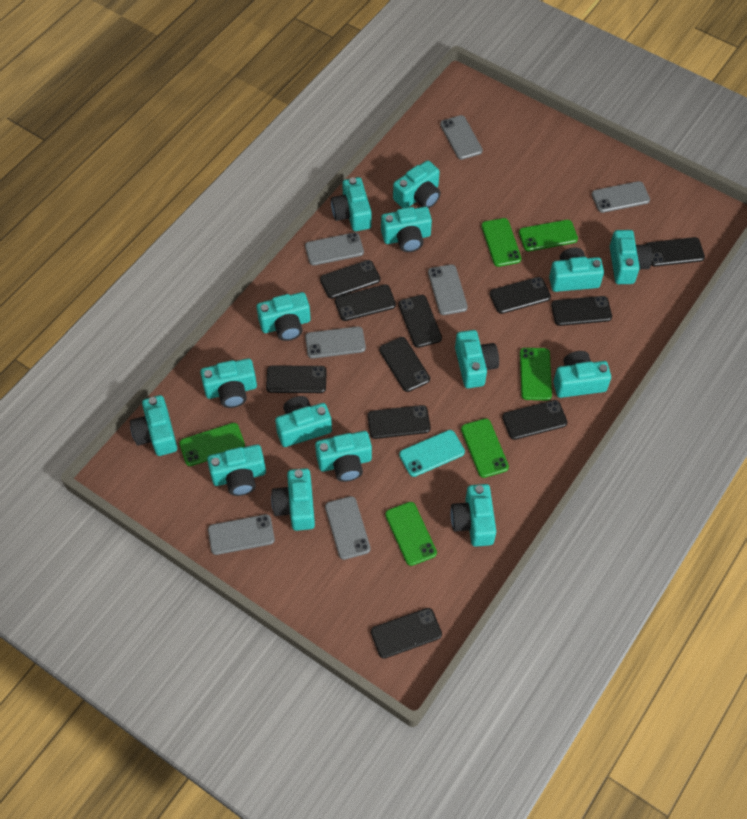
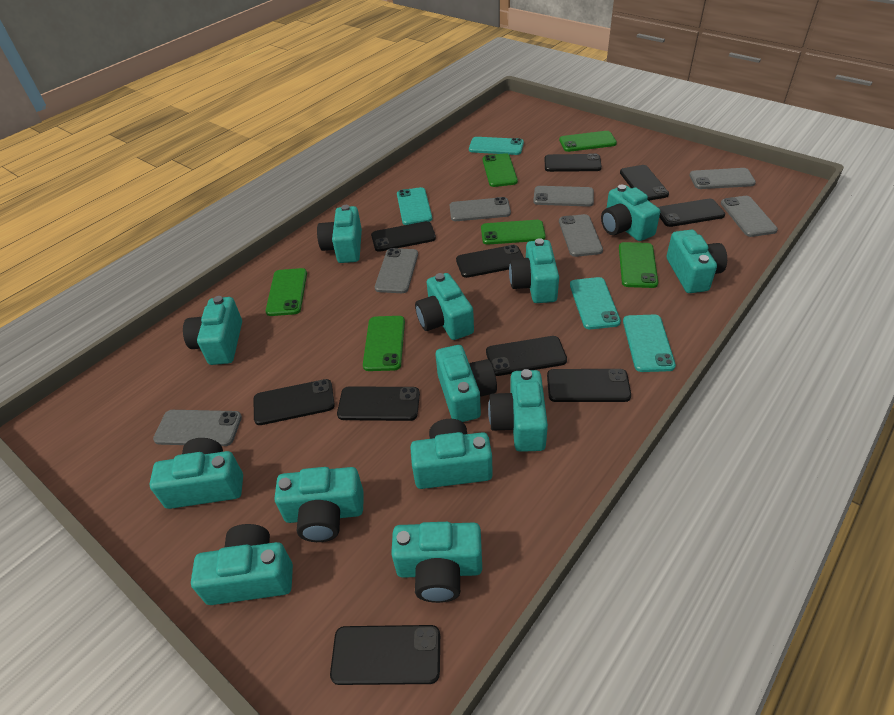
black phone: 11 -> 10
turquoise camera: 15 -> 13
turquoise phone: 1 -> 4

